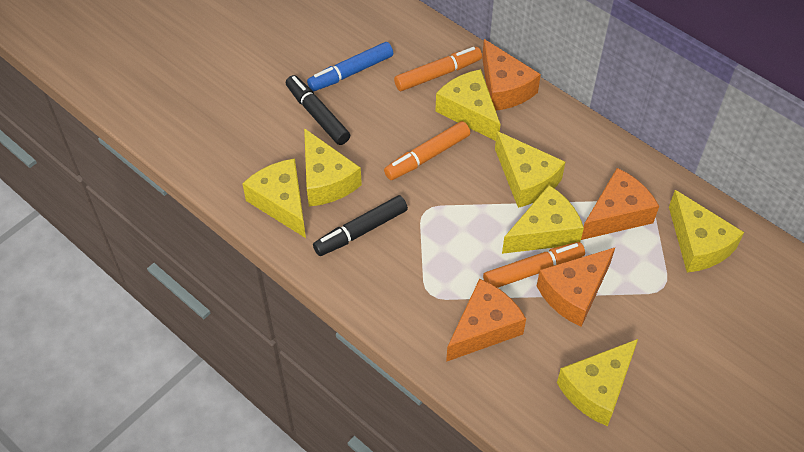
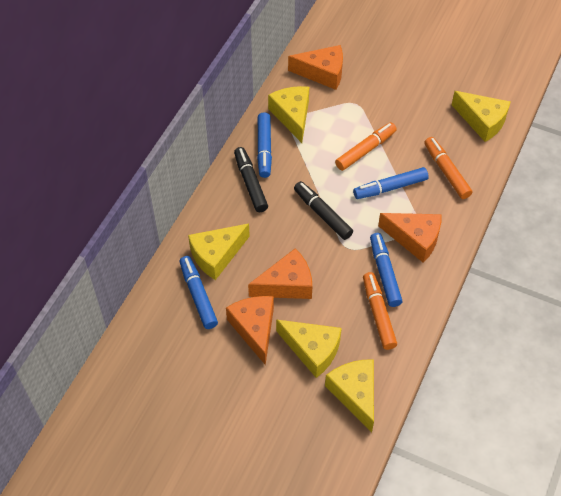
blue marker: 1 -> 4
yellow cheese: 7 -> 5

